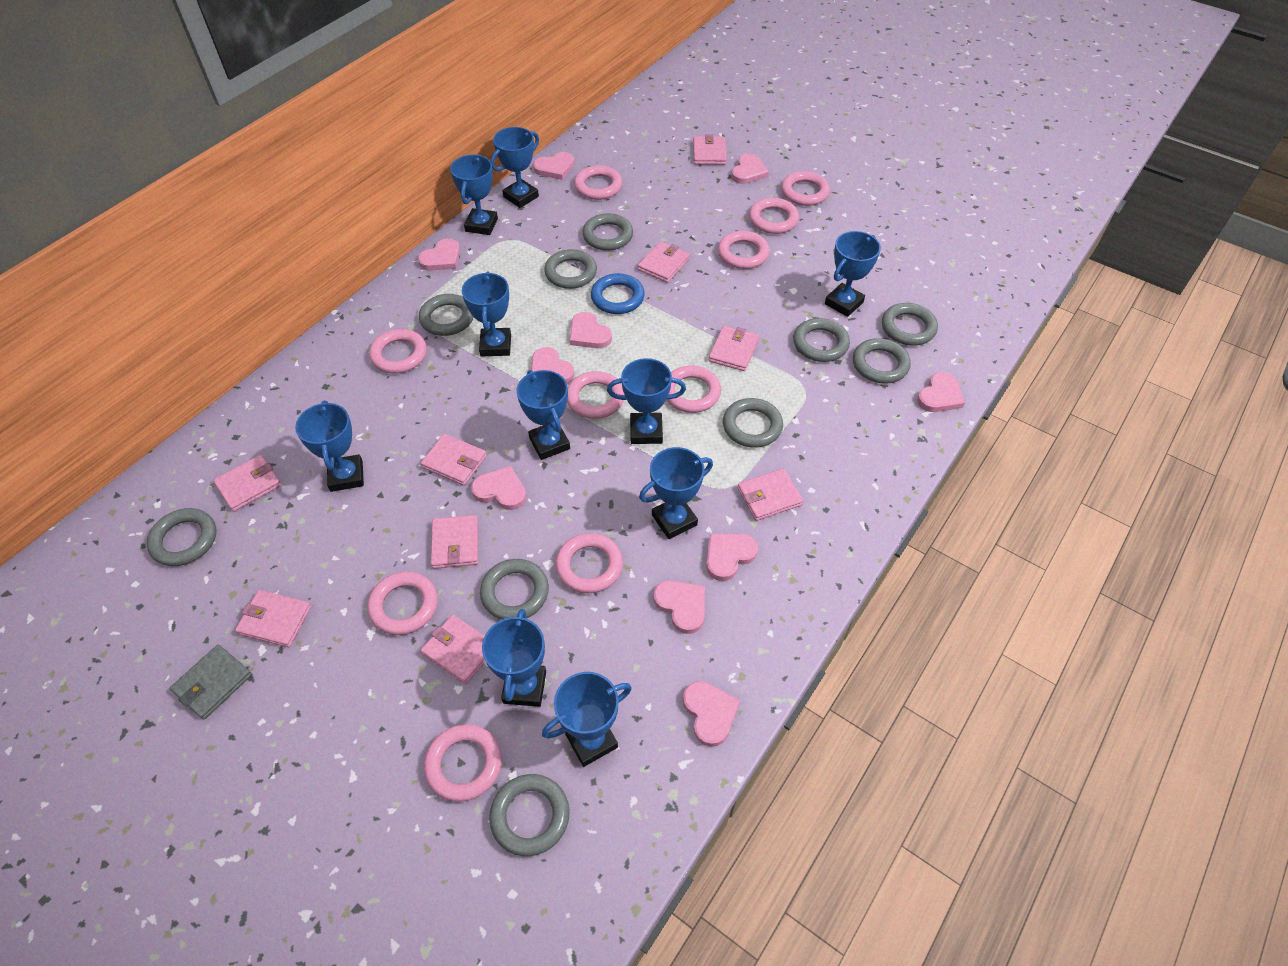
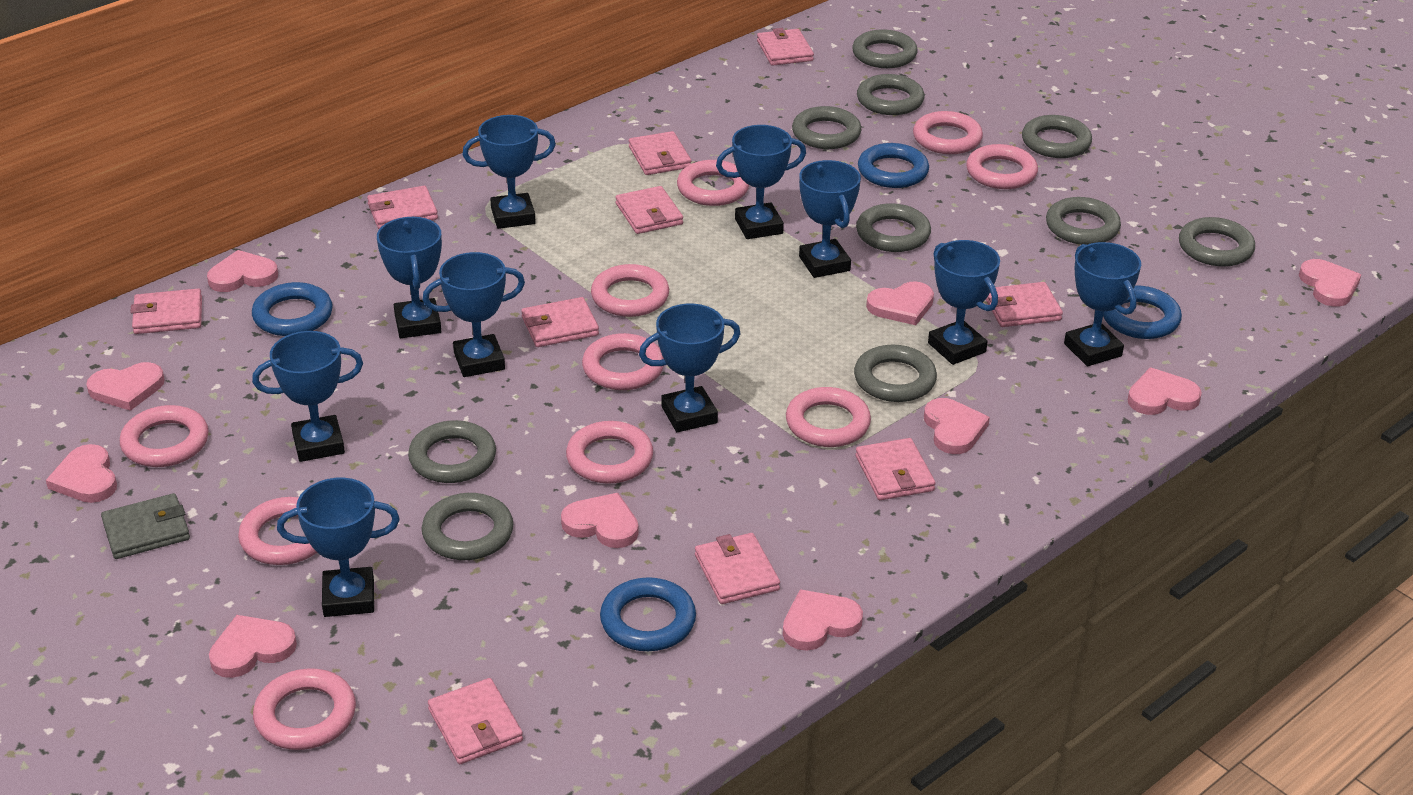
blue ring: 1 -> 4
pink wallet: 9 -> 10

